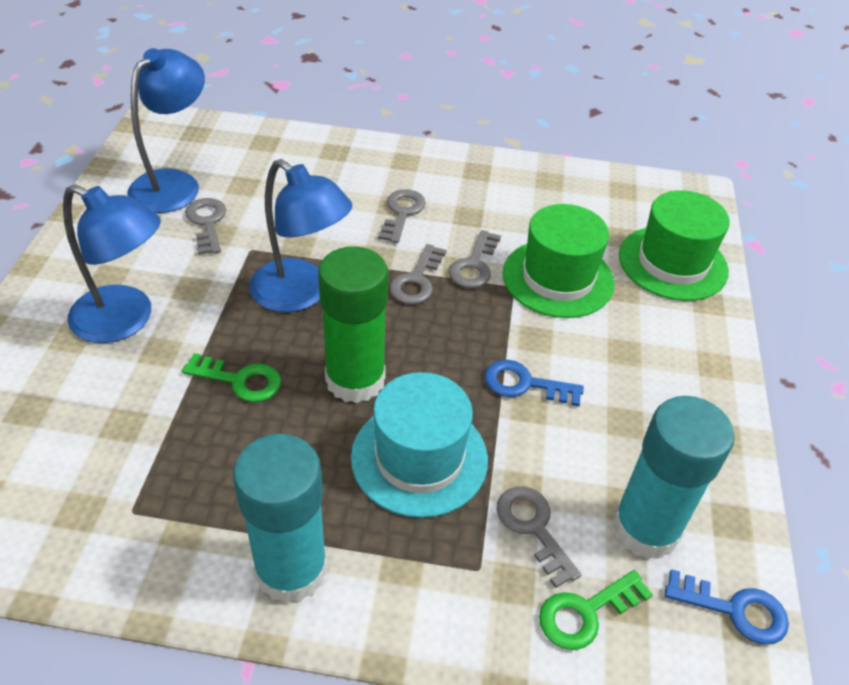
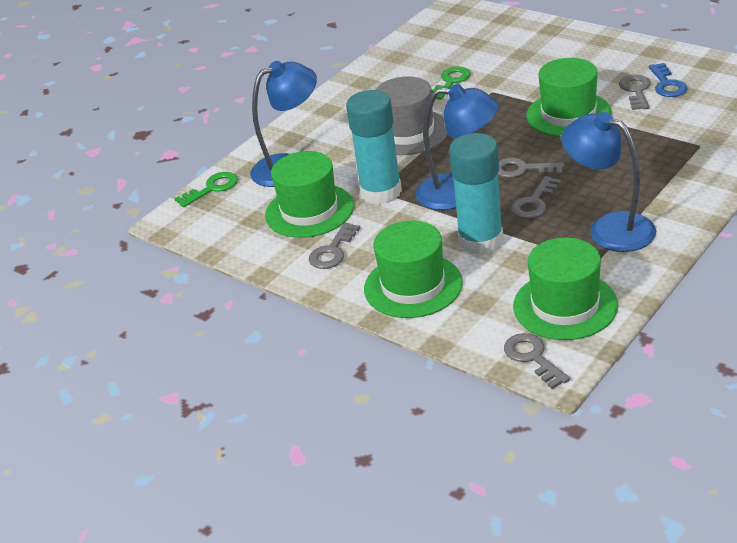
blue key: 2 -> 1
green glue stick: 1 -> 0
green hat: 2 -> 4
grey hat: 0 -> 1
turquoise hat: 1 -> 0

